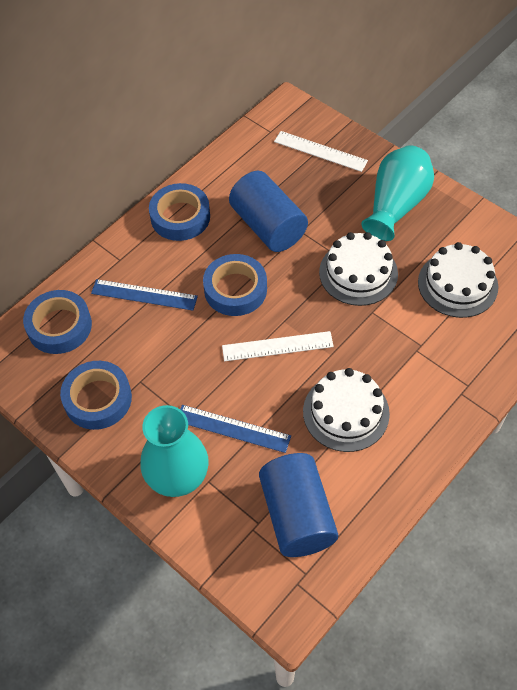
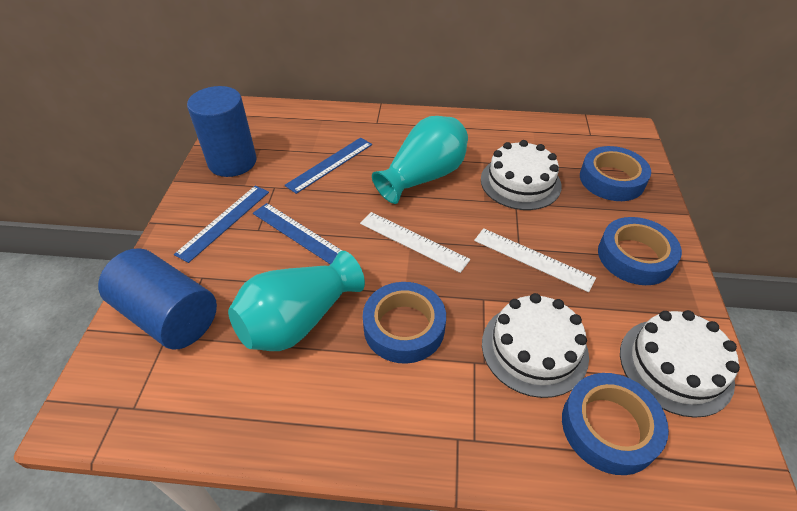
blue ruler: 2 -> 3

